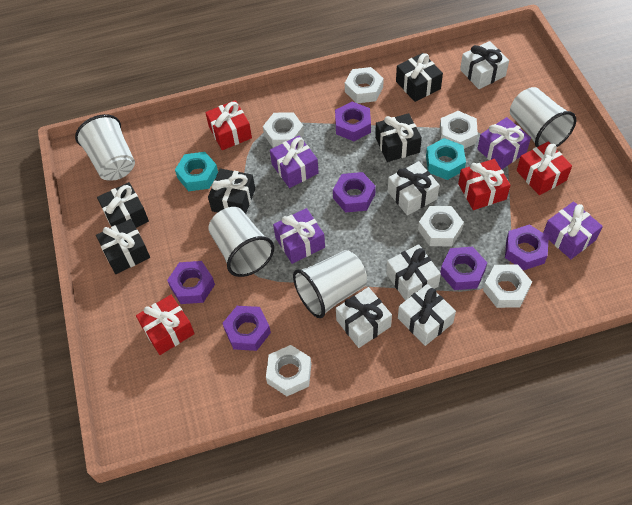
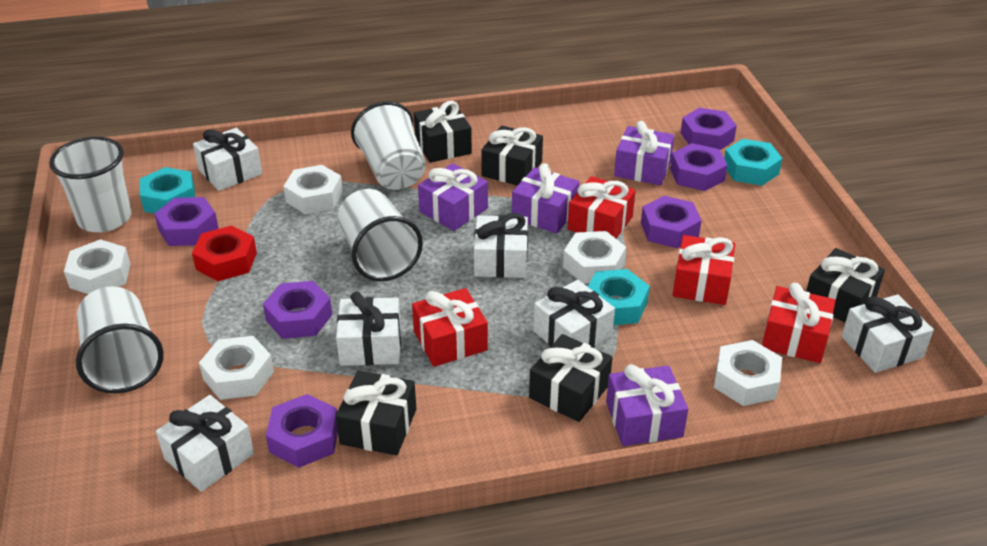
red nut: 0 -> 1
turquoise nut: 2 -> 3
white gift: 5 -> 6
white nut: 6 -> 5

